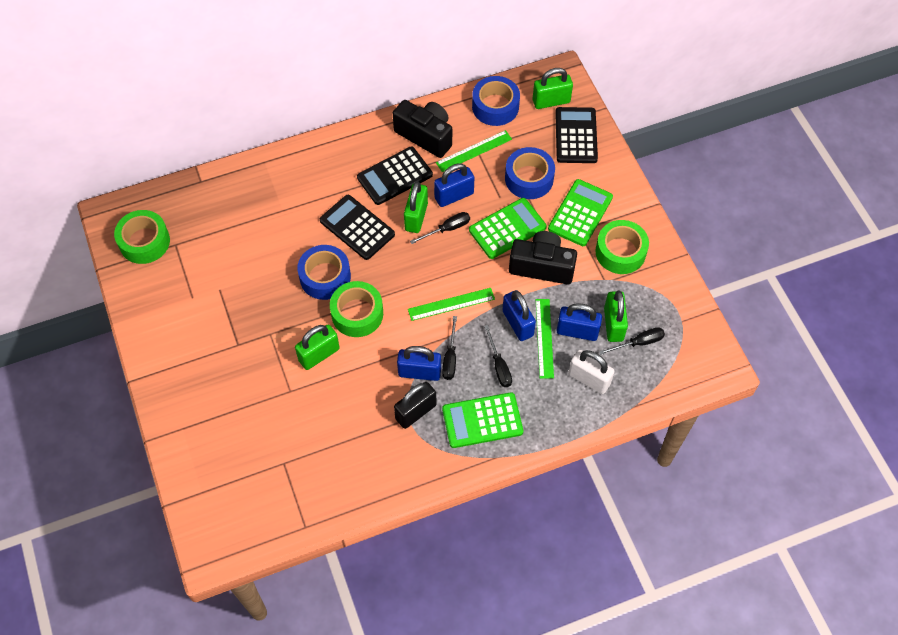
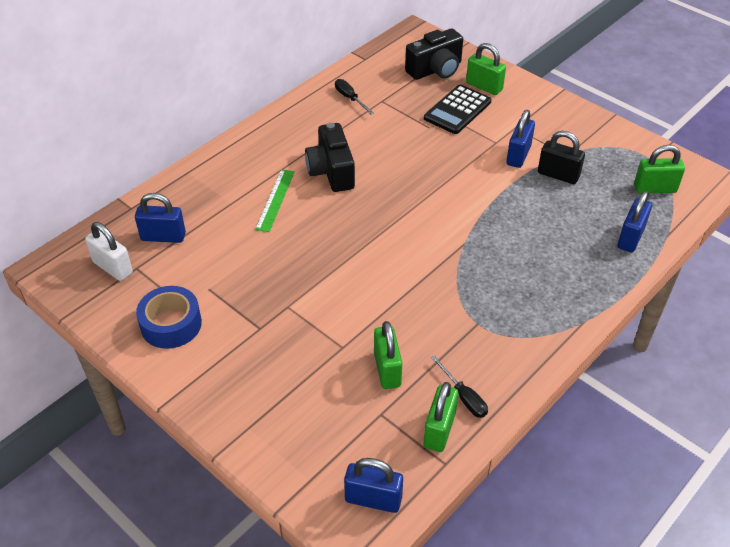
black calculator: 3 -> 1
black screwdriver: 4 -> 2
blue tape: 3 -> 1
green calculator: 3 -> 0
green ruler: 3 -> 1
green tape: 3 -> 0

